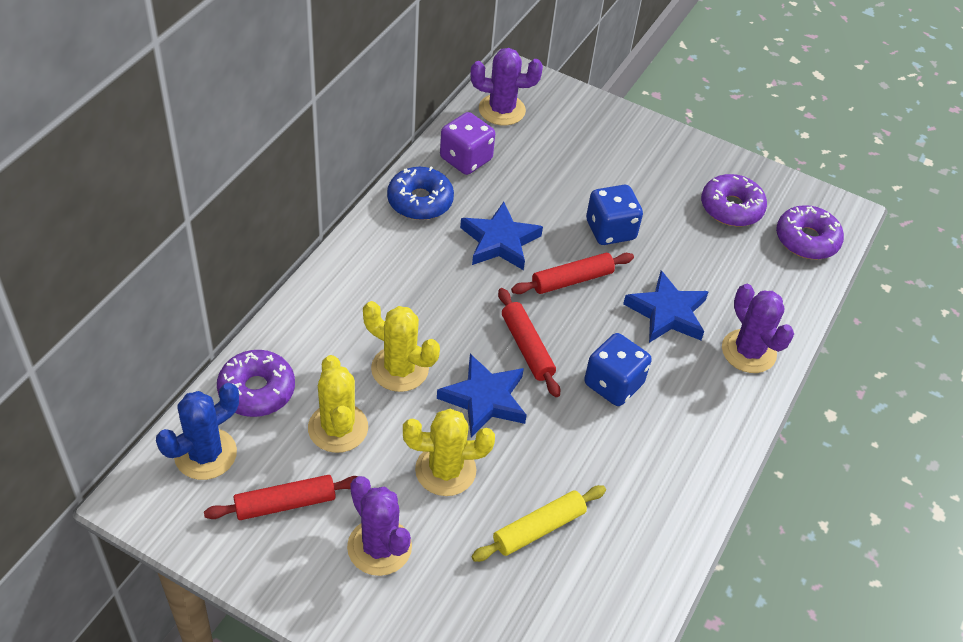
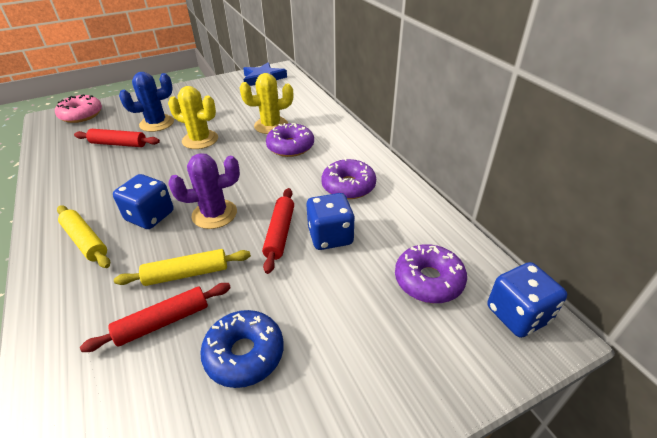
blue dice: 2 -> 3
blue star: 3 -> 1
pink donut: 0 -> 1
purple cactus: 3 -> 1
purple dice: 1 -> 0
yellow cactus: 3 -> 2
yellow rolling pin: 1 -> 2

